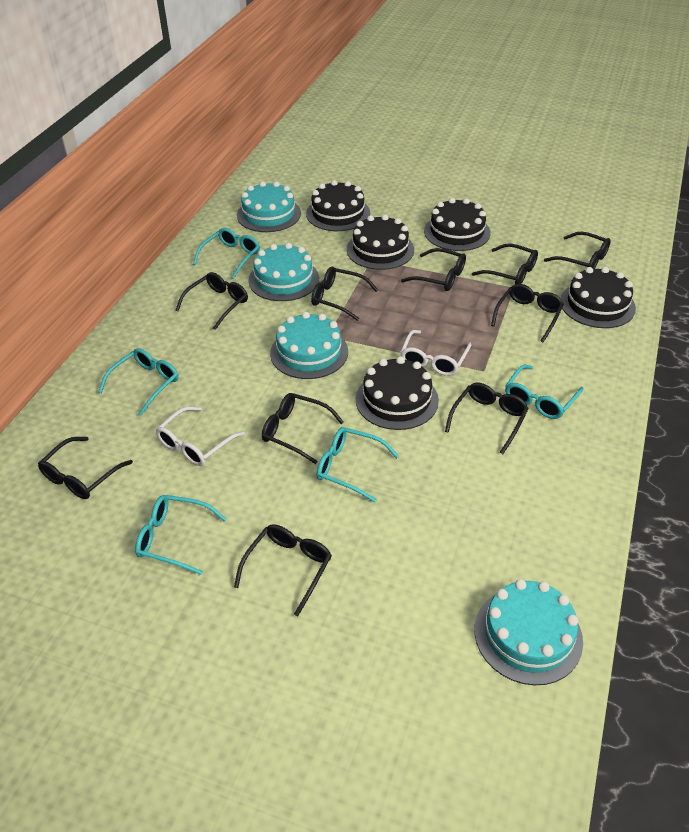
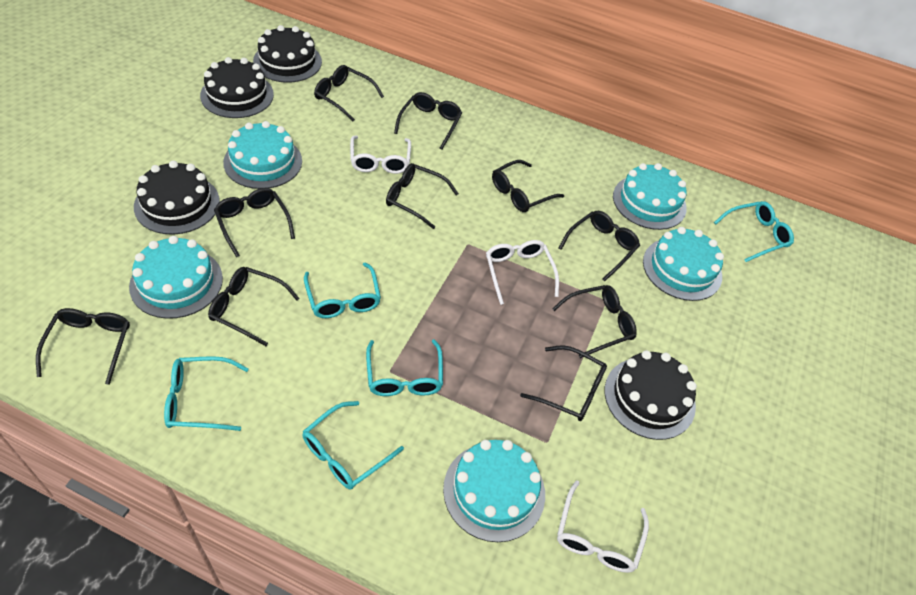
black cake: 5 -> 4
turquoise cake: 4 -> 5
white glasses: 2 -> 3

